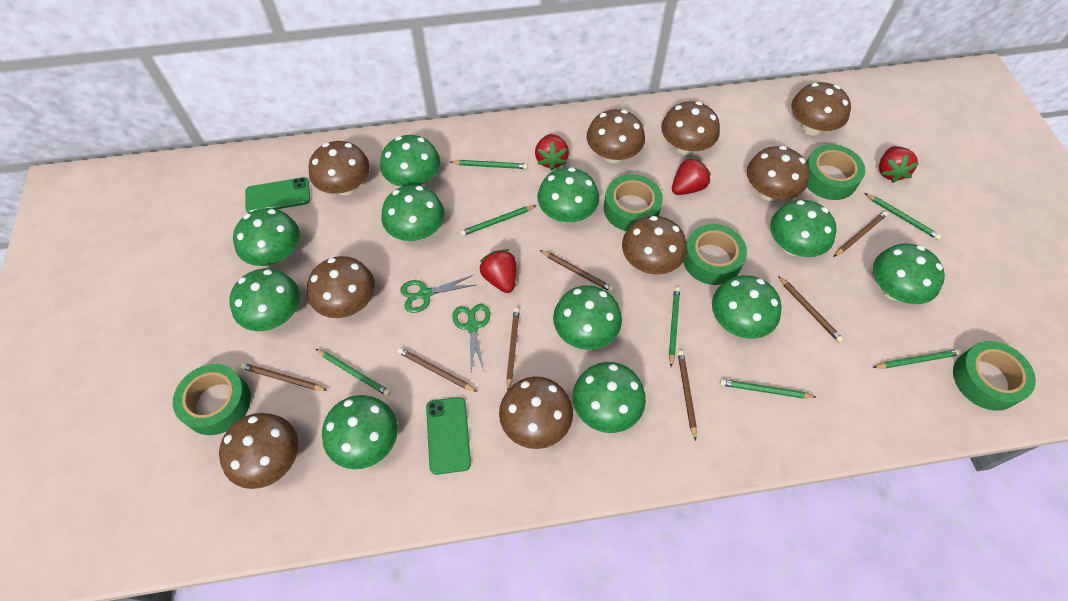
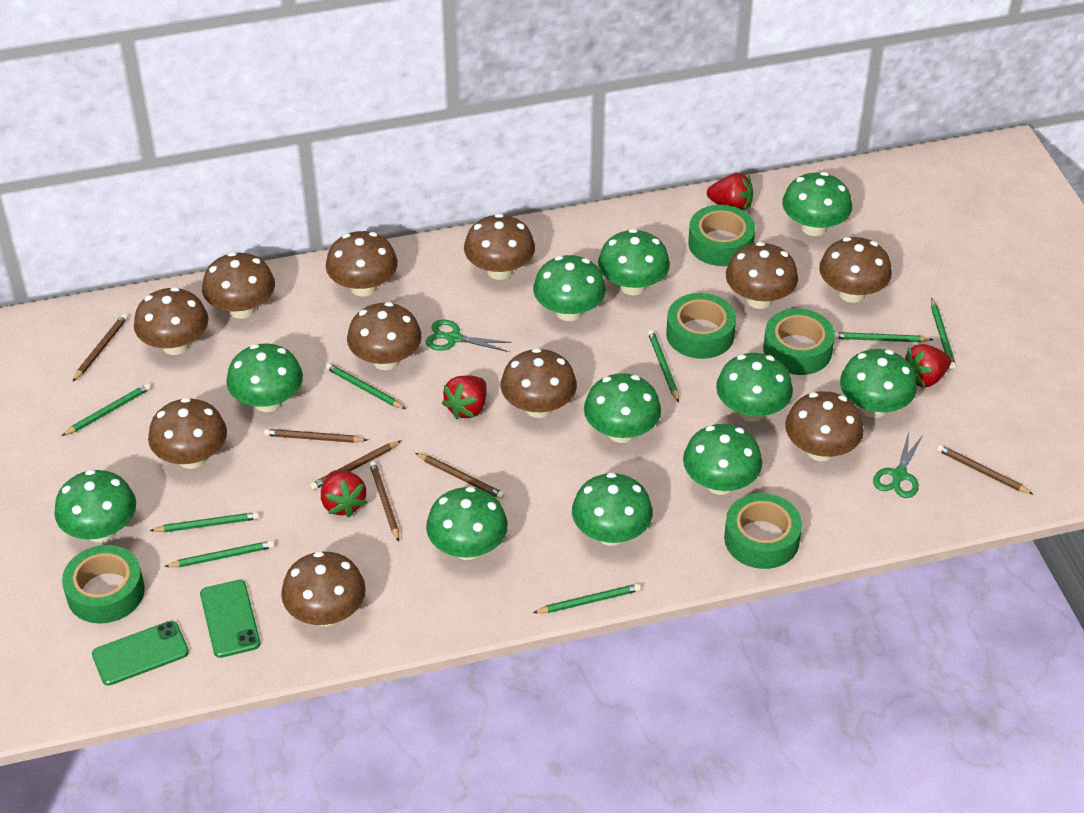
brown mushroom: 9 -> 11
brown pencil: 7 -> 6
green pencil: 7 -> 8

